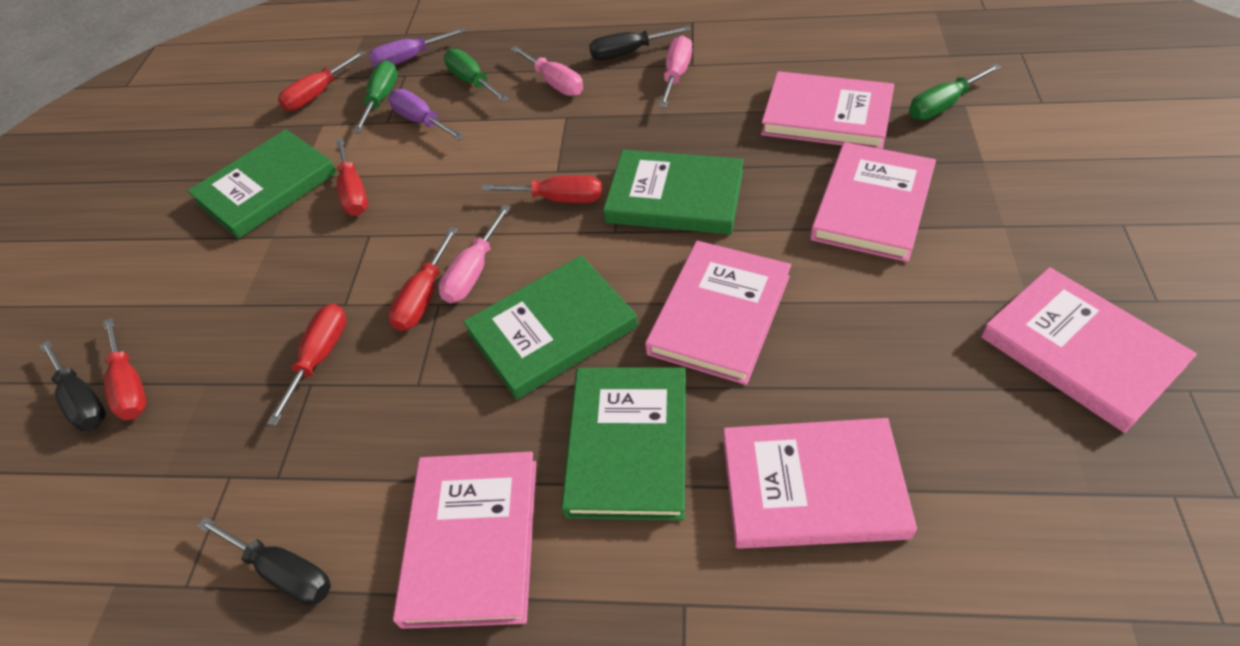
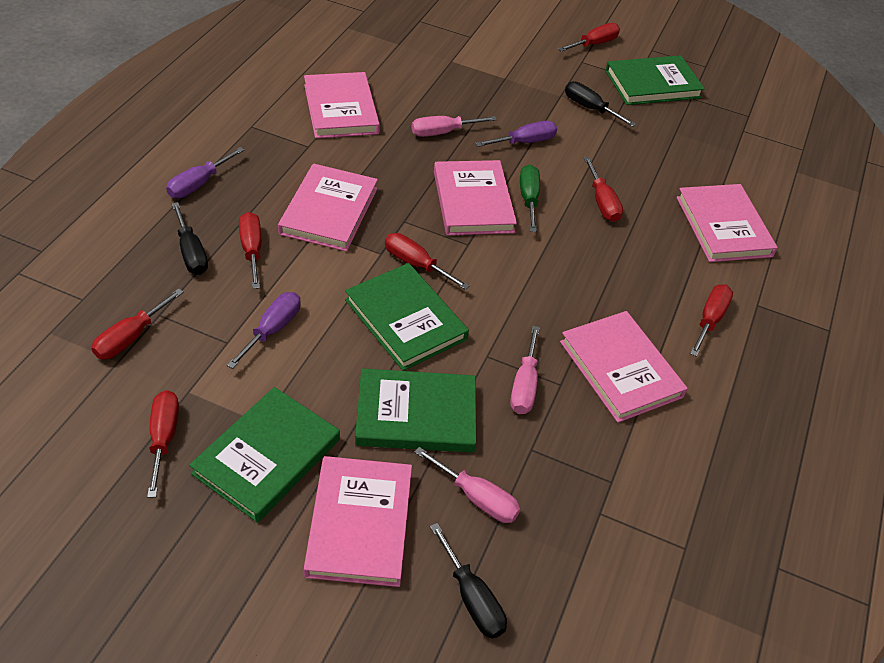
green screwdriver: 3 -> 1
purple screwdriver: 2 -> 3
red screwdriver: 6 -> 7

